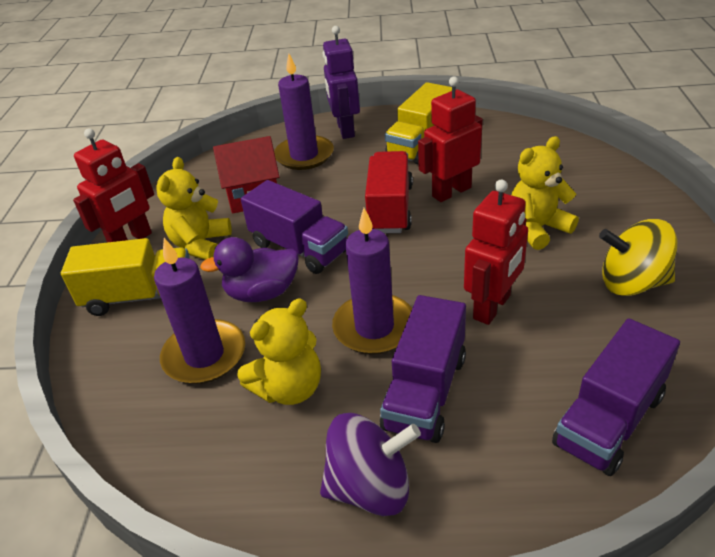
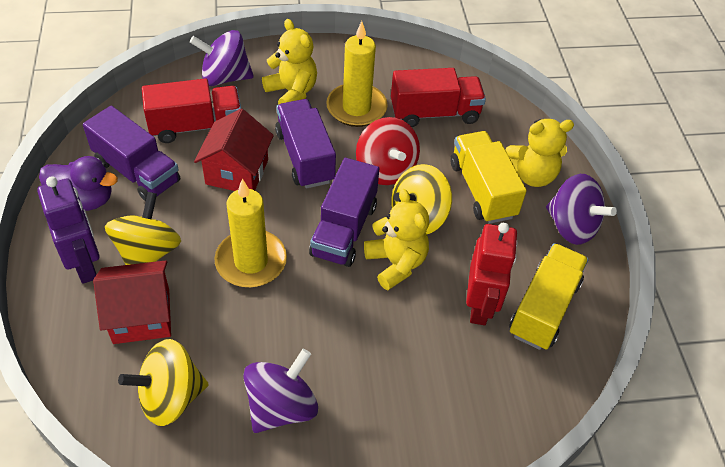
purple candle: 3 -> 0
purple spinning top: 1 -> 3
red house: 1 -> 2
red robot: 3 -> 1
red spinning top: 0 -> 1
red truck: 1 -> 2
yellow candle: 0 -> 2
yellow spinning top: 1 -> 3

